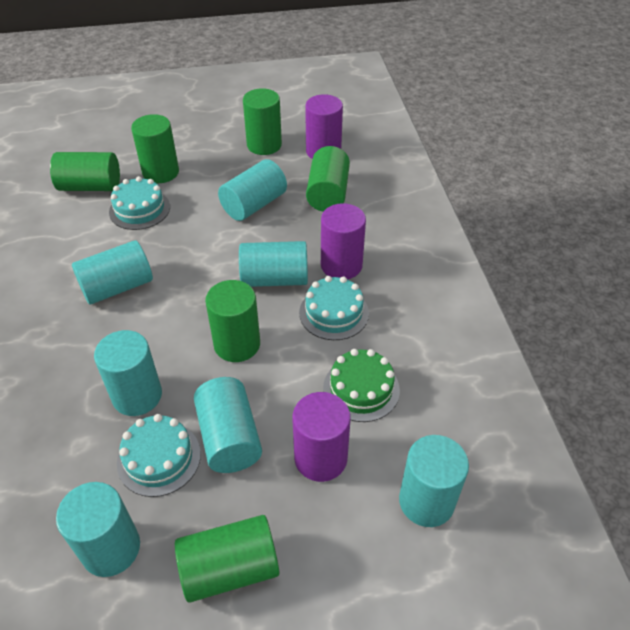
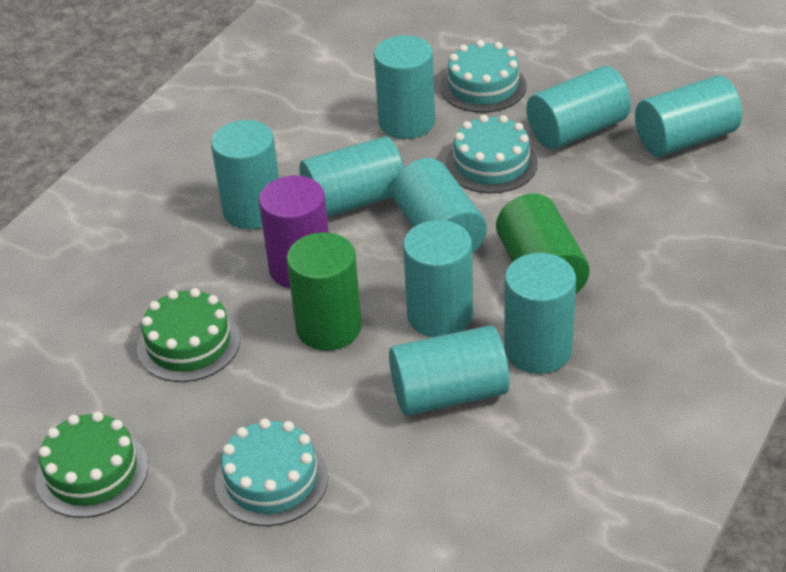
green cake: 1 -> 2
green cylinder: 6 -> 2
purple cylinder: 3 -> 1
turquoise cylinder: 7 -> 9

